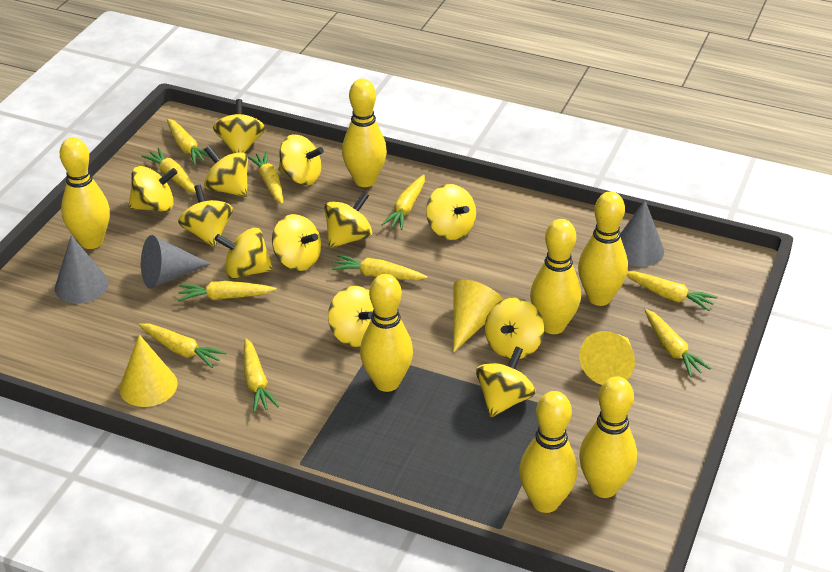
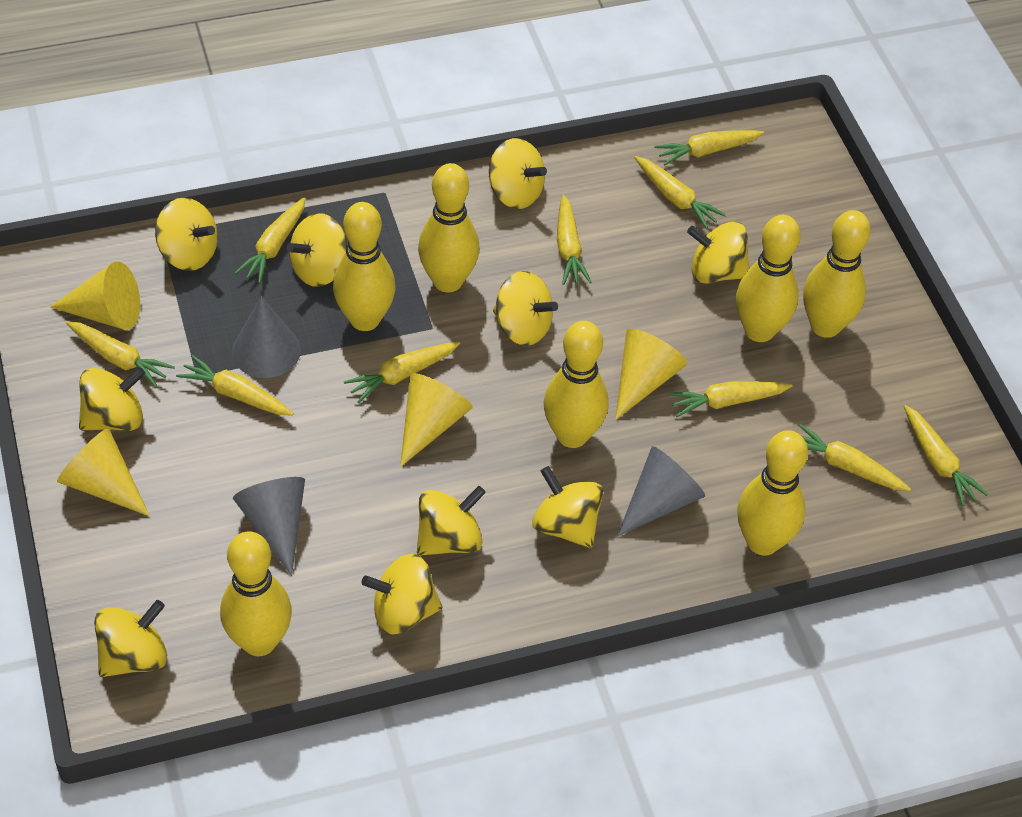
yellow cone: 3 -> 4
yellow spinning top: 12 -> 10

